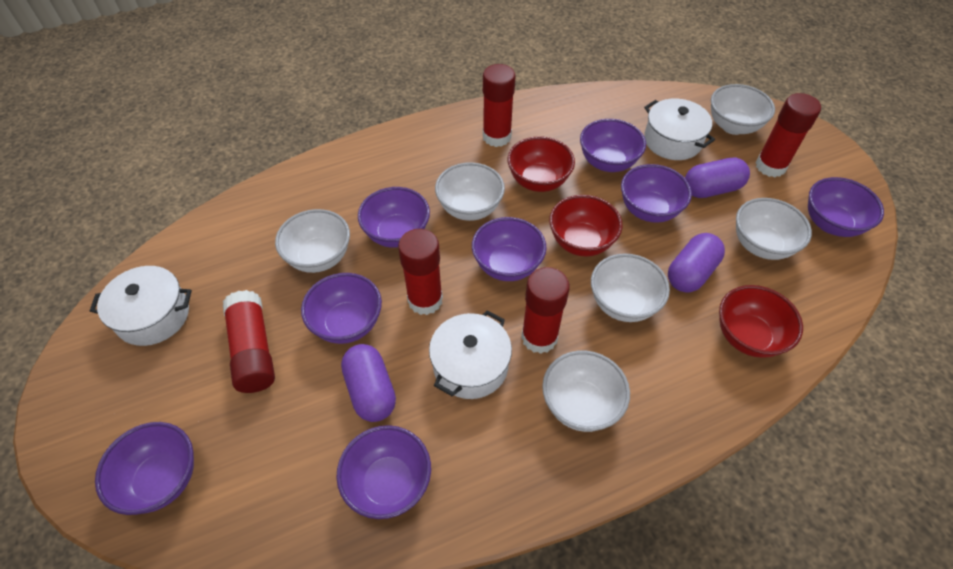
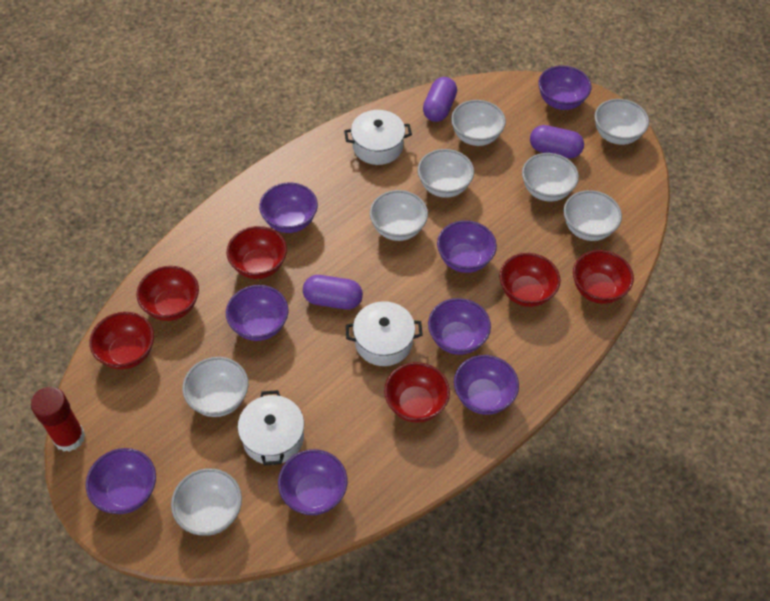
red bowl: 3 -> 6
red glue stick: 5 -> 1
white bowl: 6 -> 8

